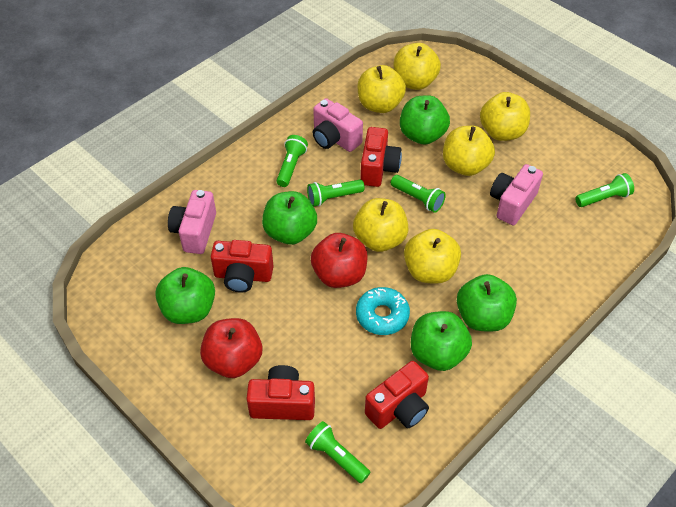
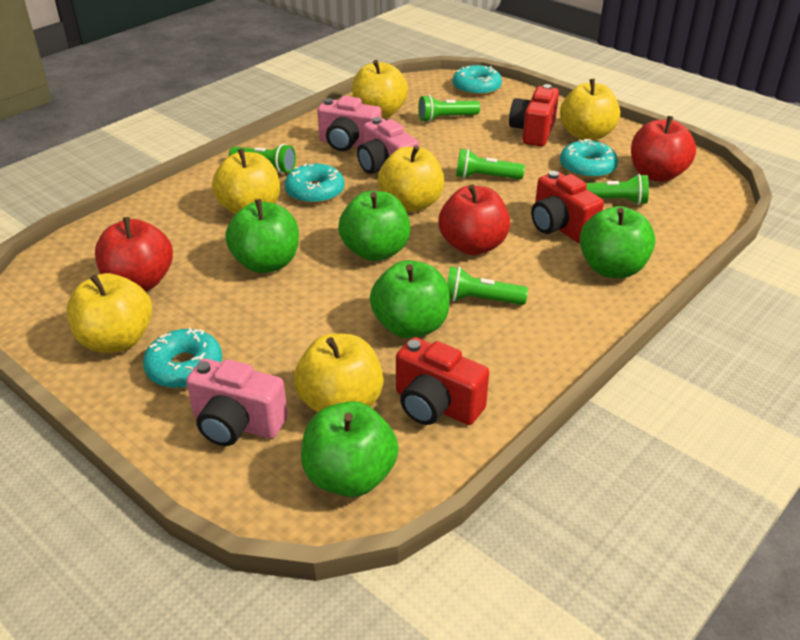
red apple: 2 -> 3
red camera: 4 -> 3
turquoise donut: 1 -> 4

